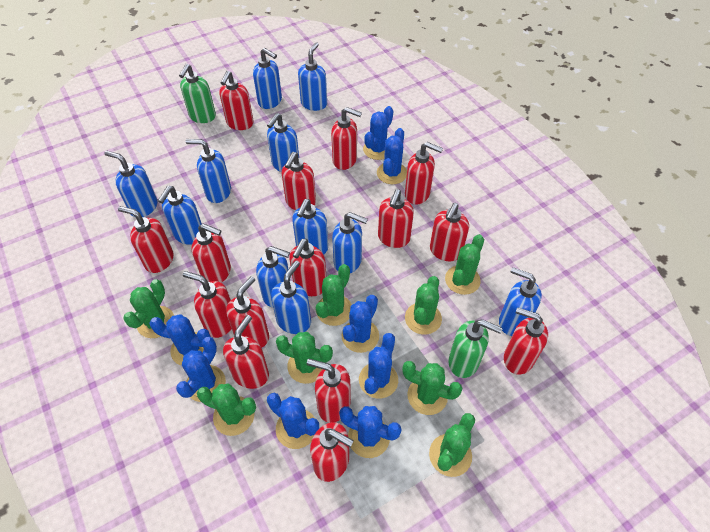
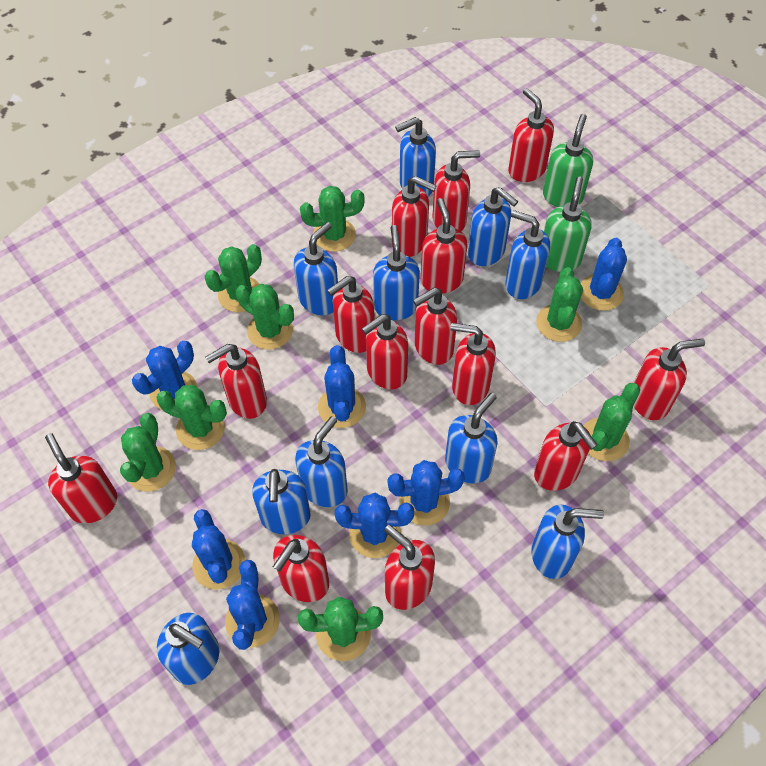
blue cactus: 8 -> 7
blue soap dispenser: 11 -> 10
red soap dispenser: 15 -> 14

